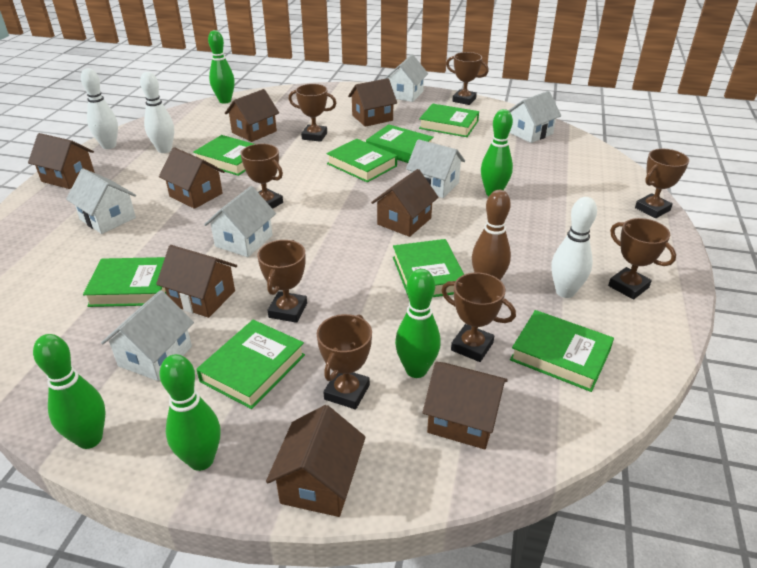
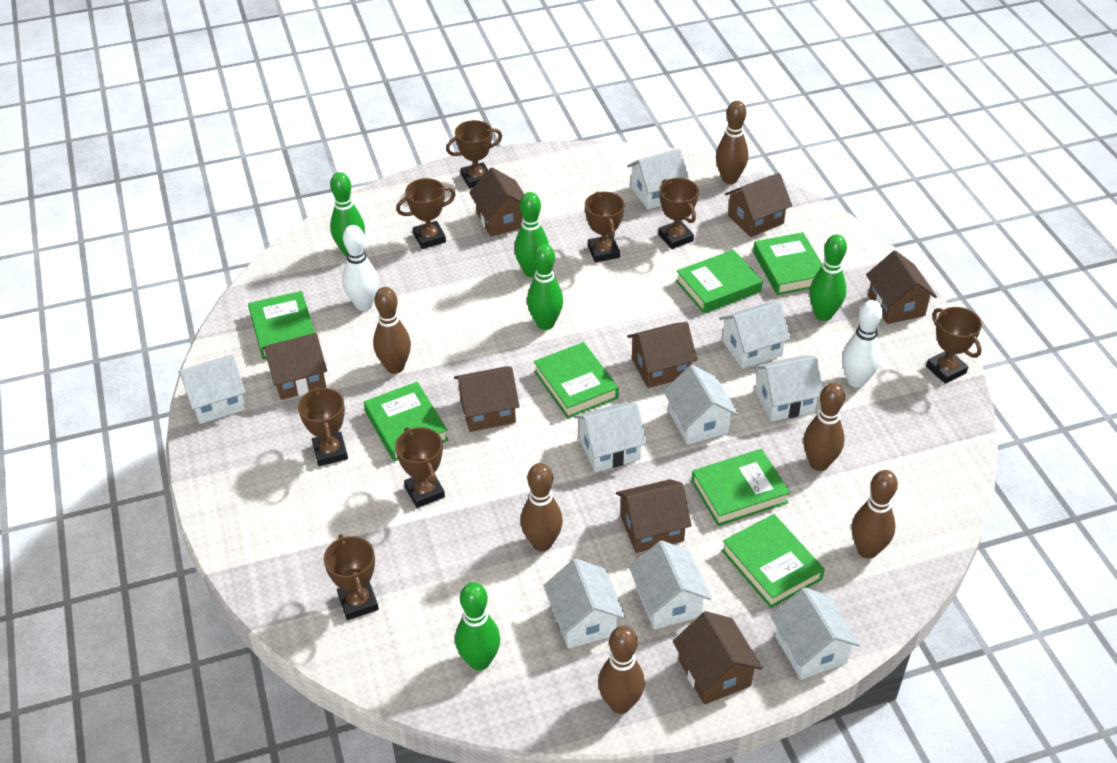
brown bowling pin: 1 -> 6
green book: 8 -> 7
white bowling pin: 3 -> 2
white house: 6 -> 9

